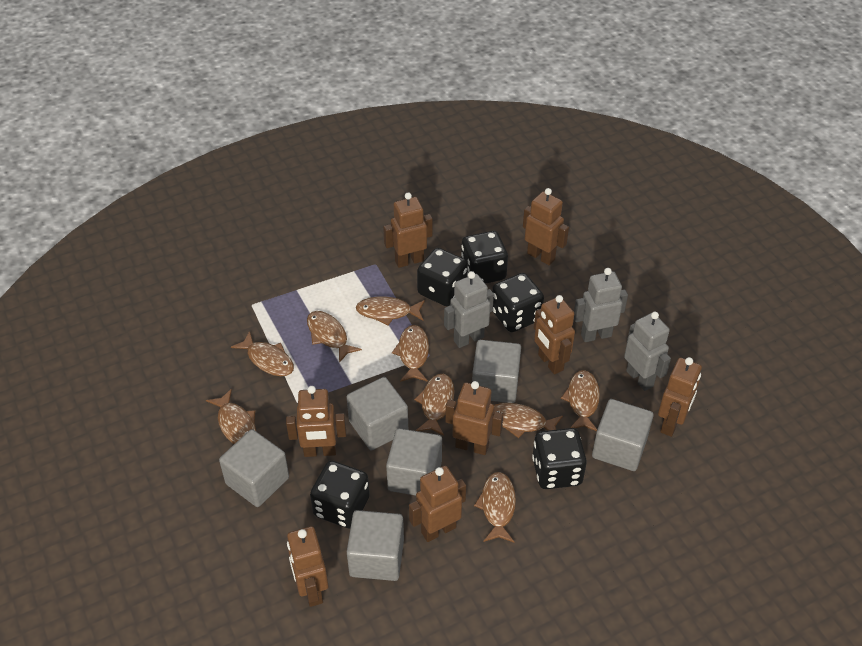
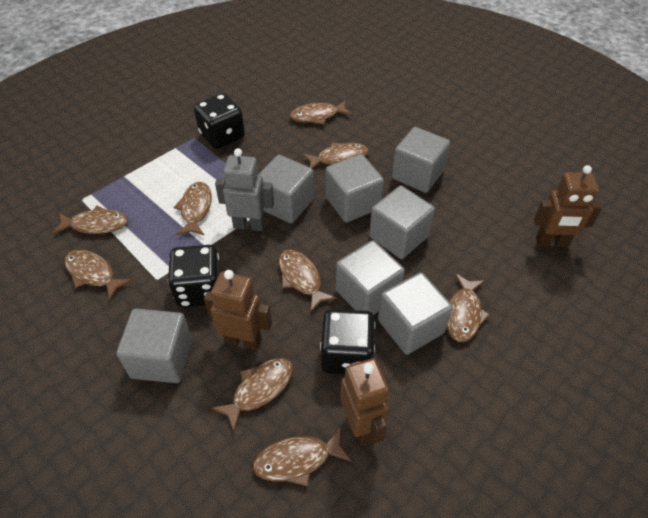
black dice: 5 -> 3
brown robot: 8 -> 3
grey cube: 6 -> 7
grey robot: 3 -> 1

